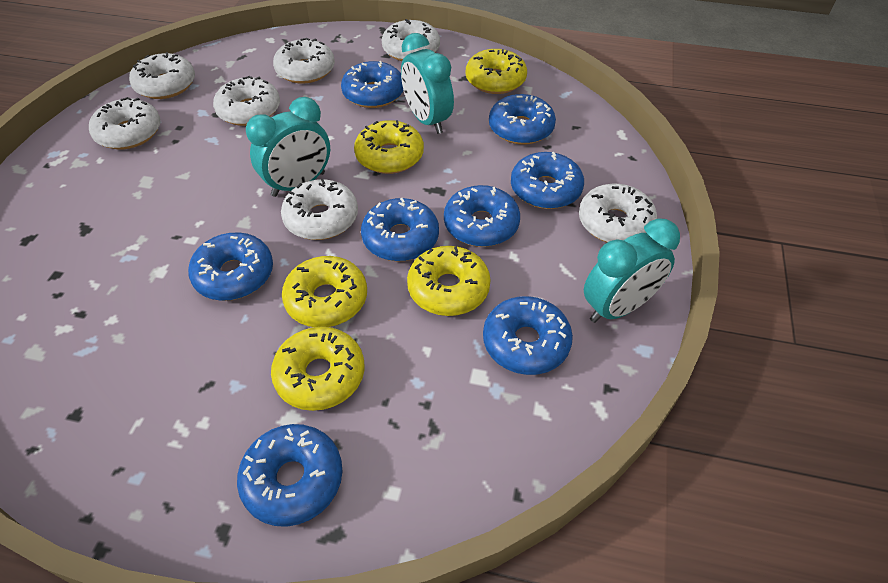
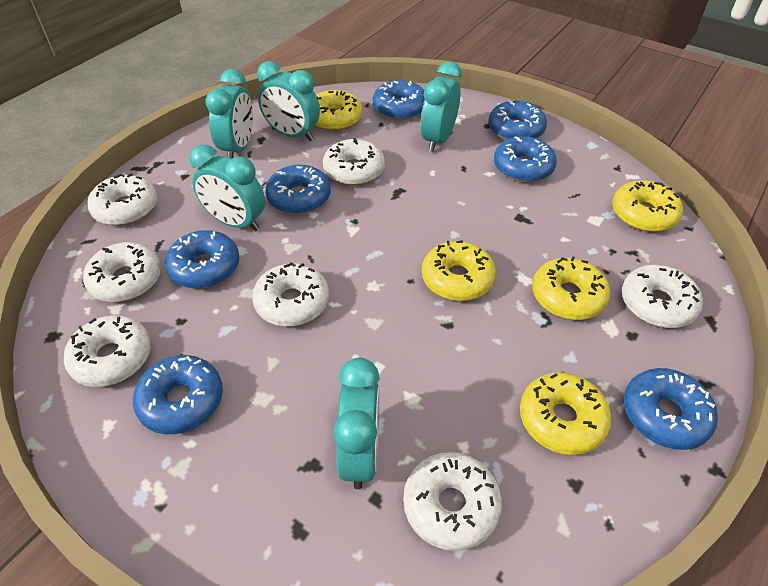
blue donut: 8 -> 7
turquoise clock: 3 -> 5

